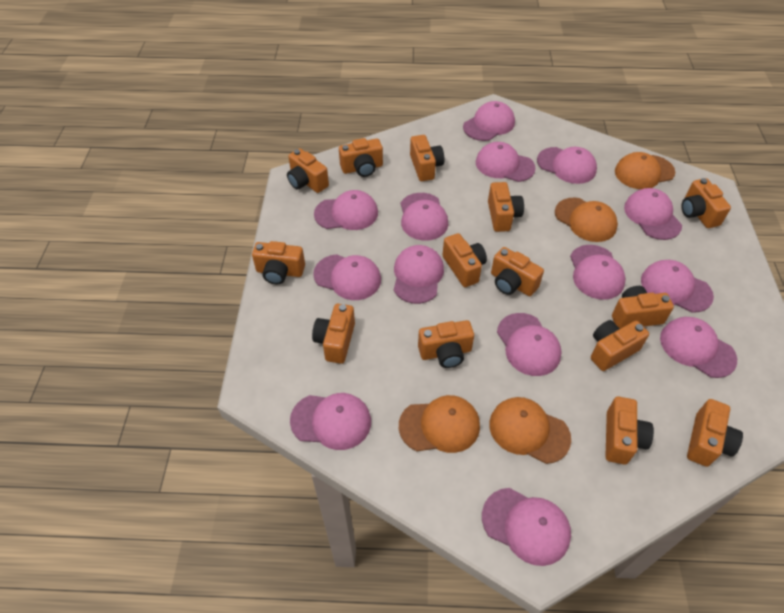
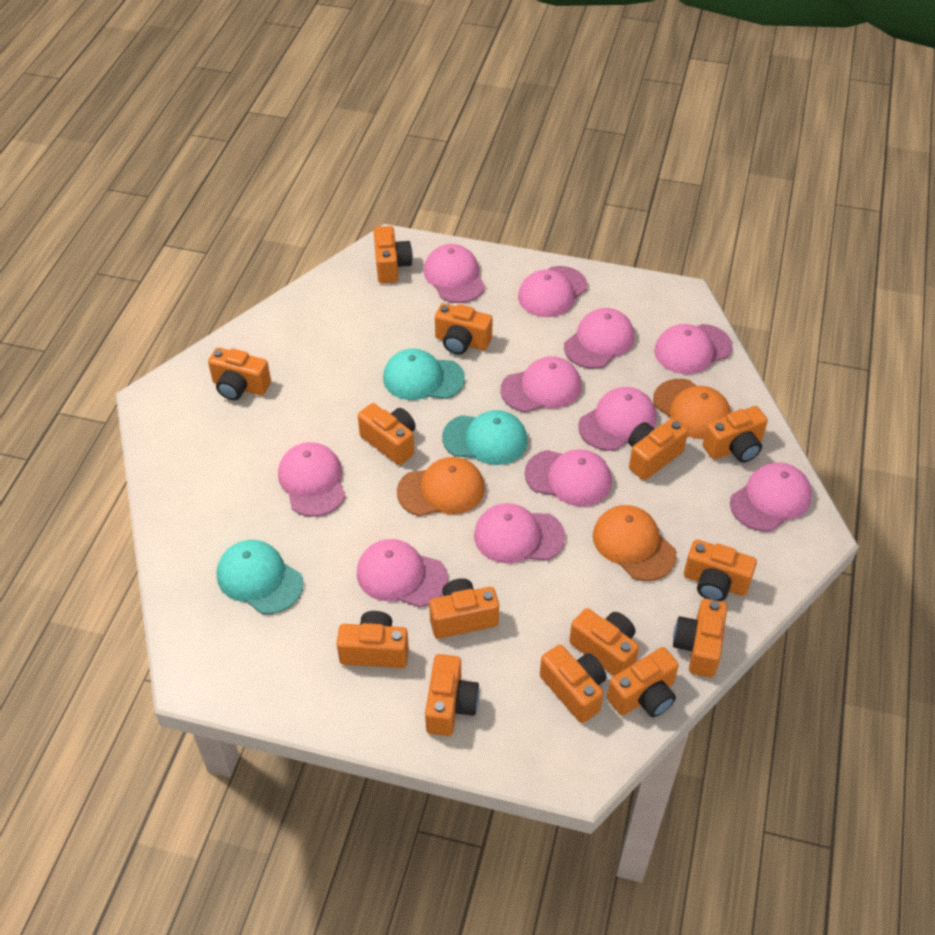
orange cap: 4 -> 3
pink cap: 14 -> 11
turquoise cap: 0 -> 3

